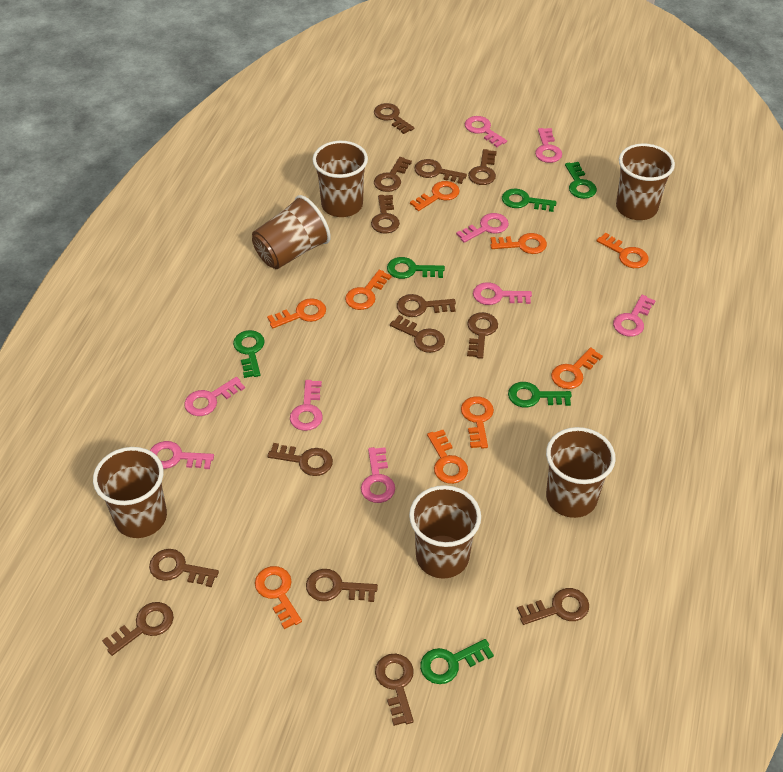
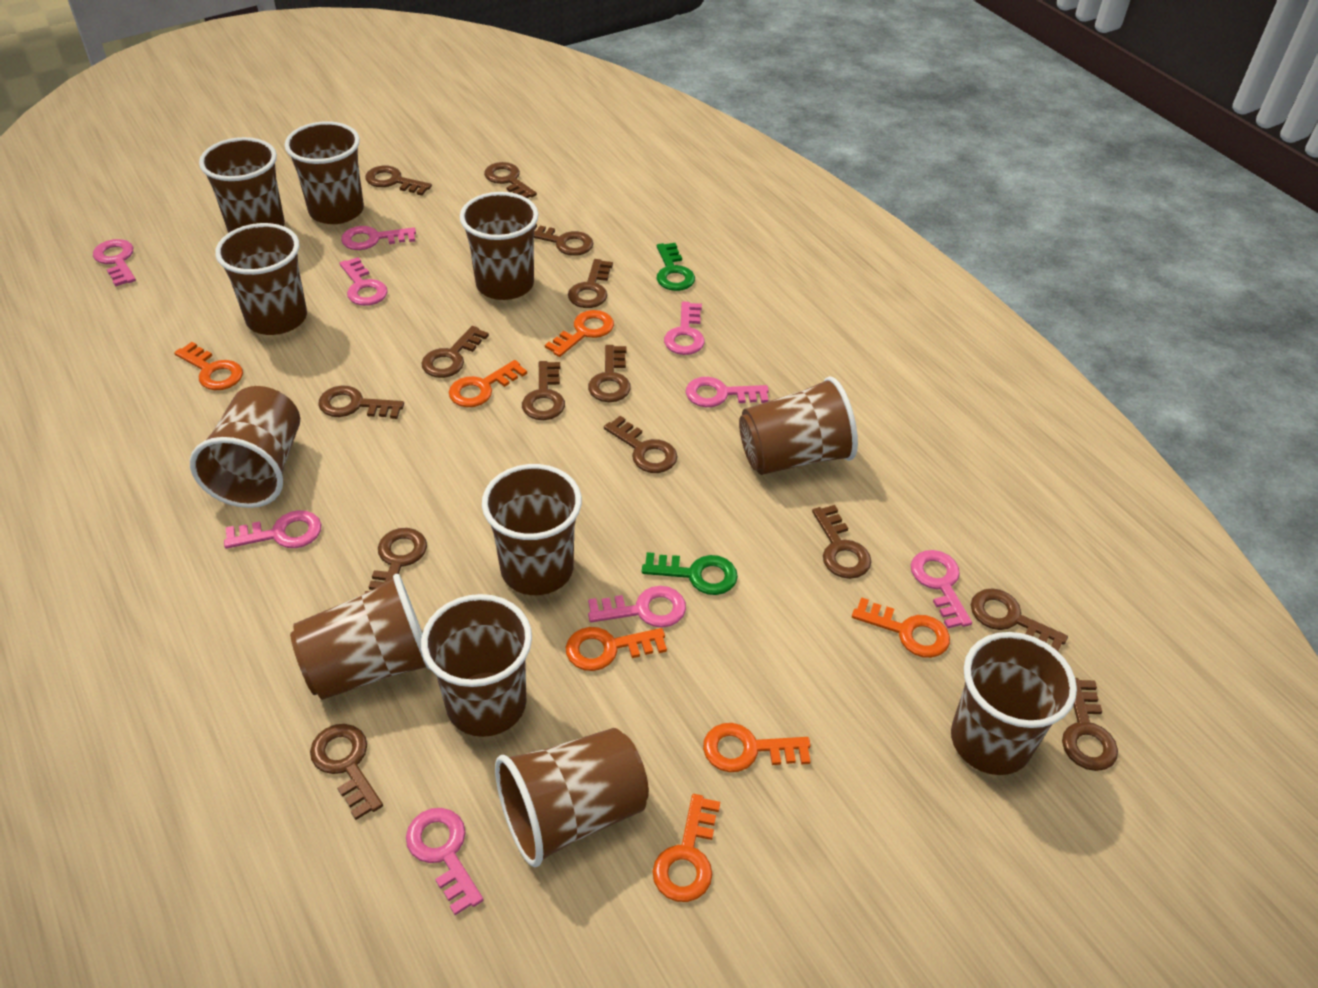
brown cup: 6 -> 11
green key: 6 -> 2
orange key: 9 -> 7

